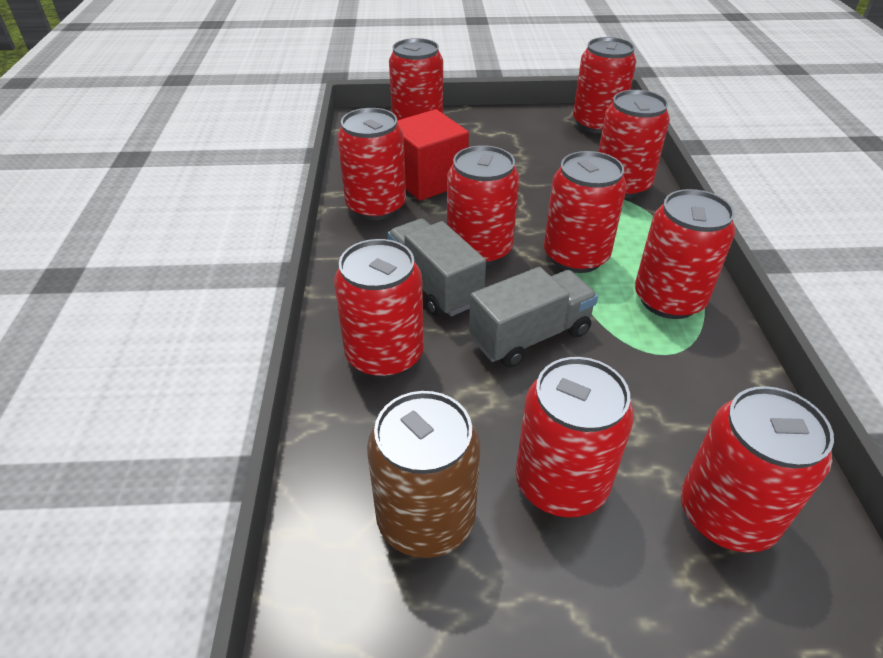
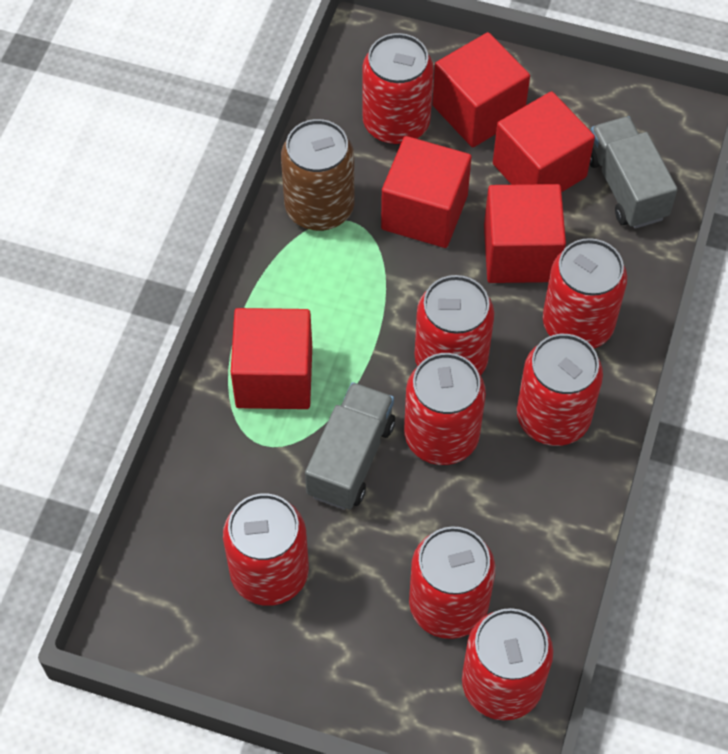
red can: 10 -> 8
red cube: 1 -> 5

